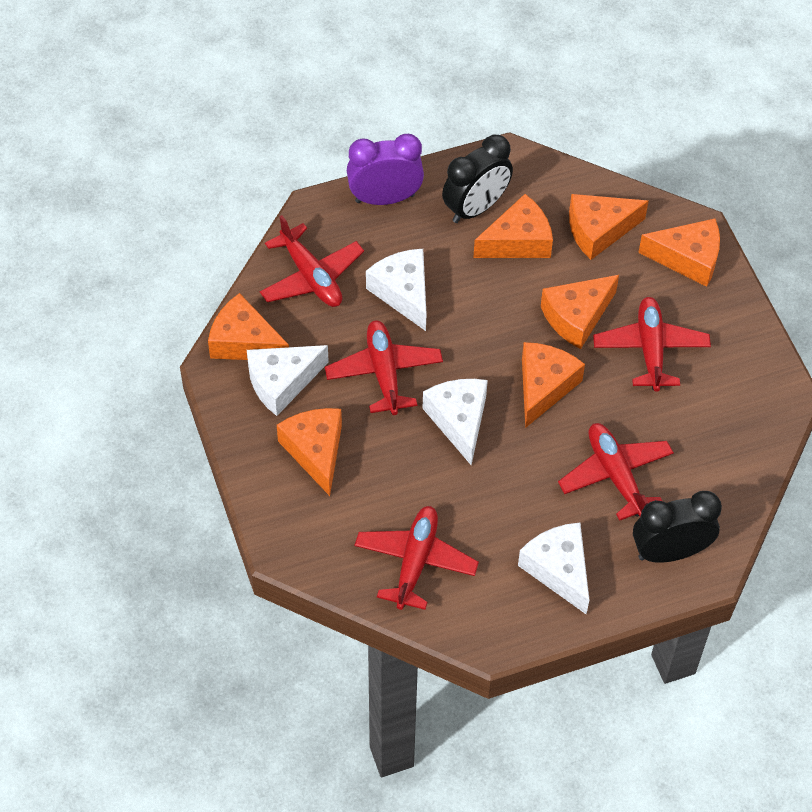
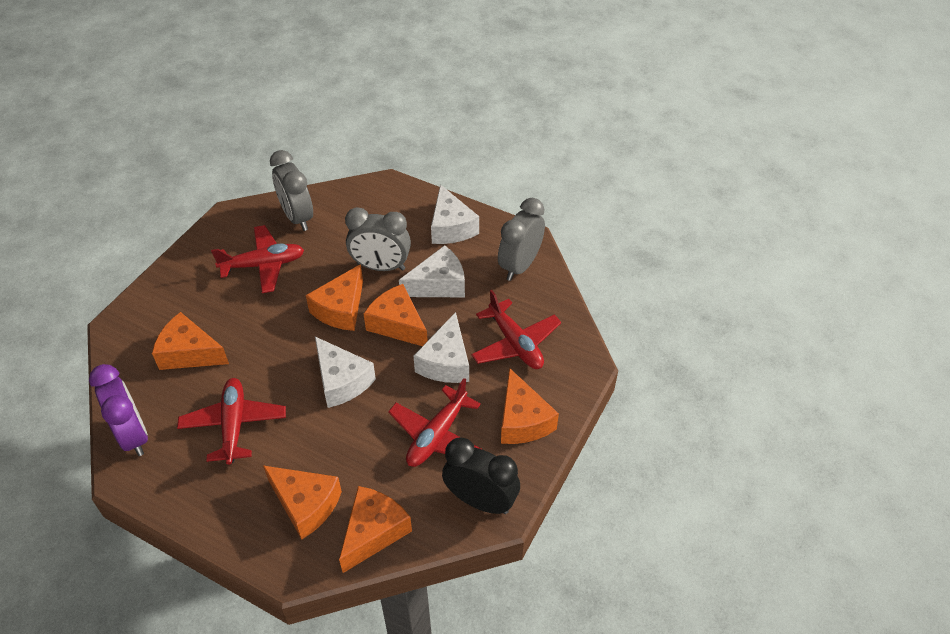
black clock: 2 -> 1
grey clock: 0 -> 3
orange cheese: 7 -> 6
red plane: 5 -> 4

